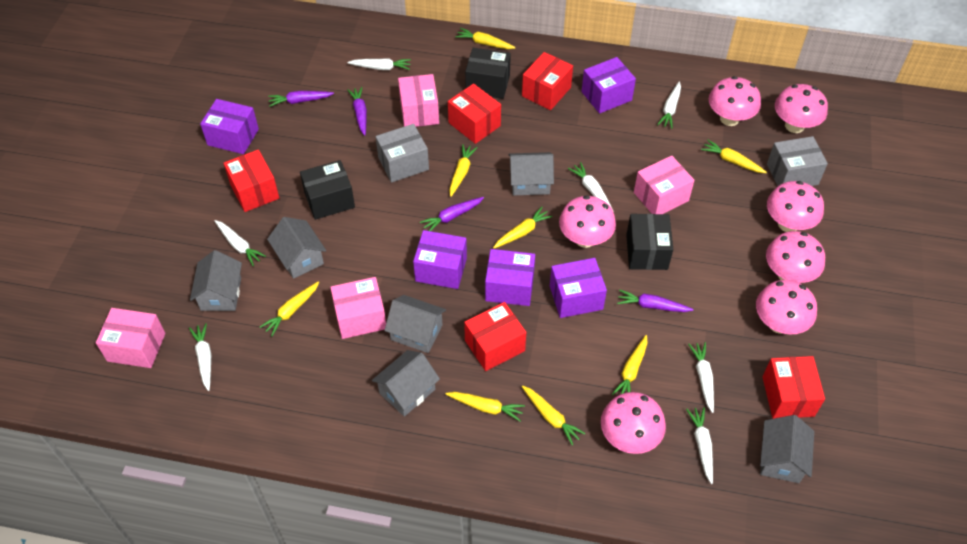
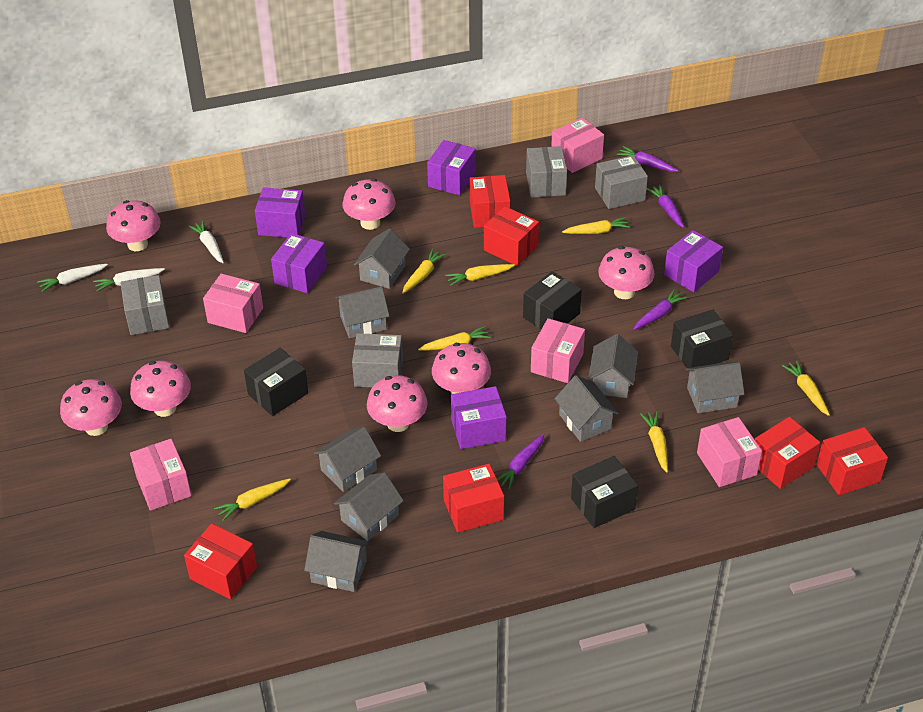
black box: 3 -> 4
grey box: 2 -> 4
grey house: 6 -> 8
pink box: 4 -> 5
red box: 5 -> 6
white carrot: 7 -> 3
yellow carrot: 8 -> 7

